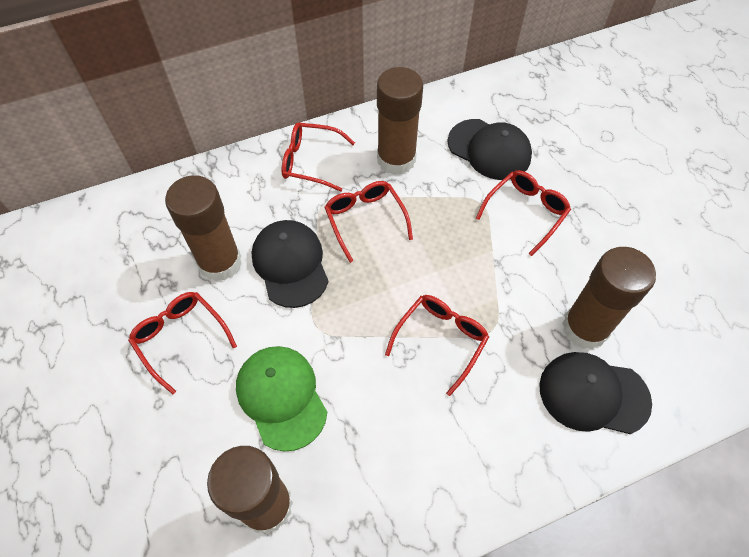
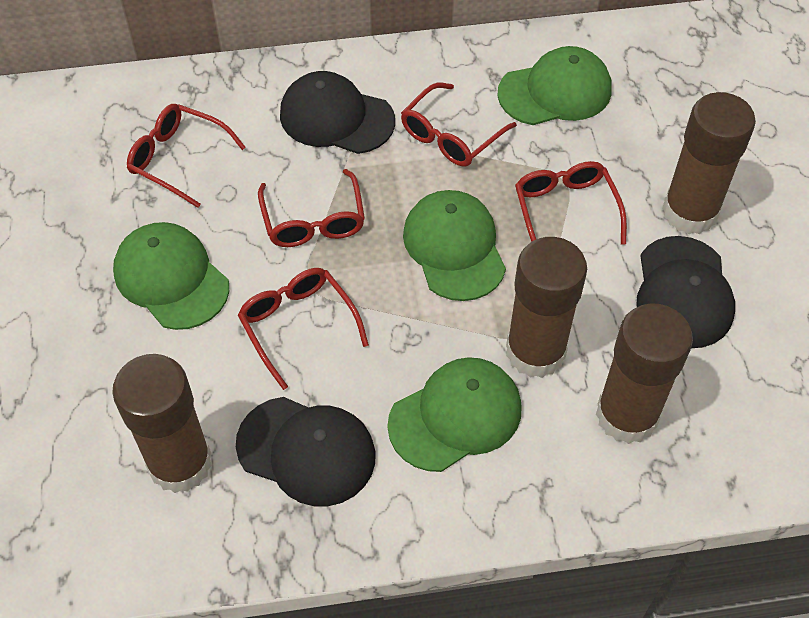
green cap: 1 -> 4

